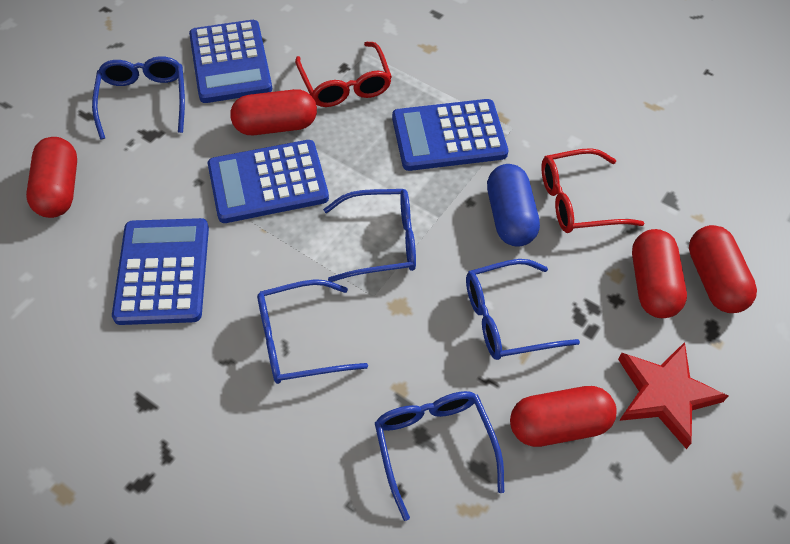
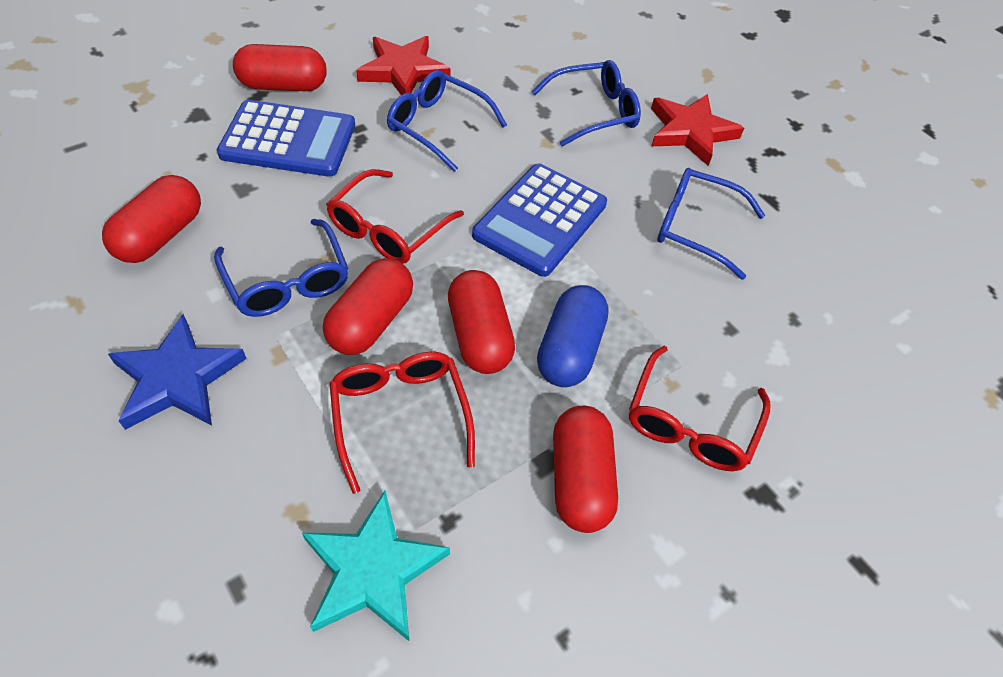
blue calculator: 4 -> 2
blue glasses: 5 -> 4
blue star: 0 -> 1
red glasses: 2 -> 3
red star: 1 -> 2
turquoise star: 0 -> 1

